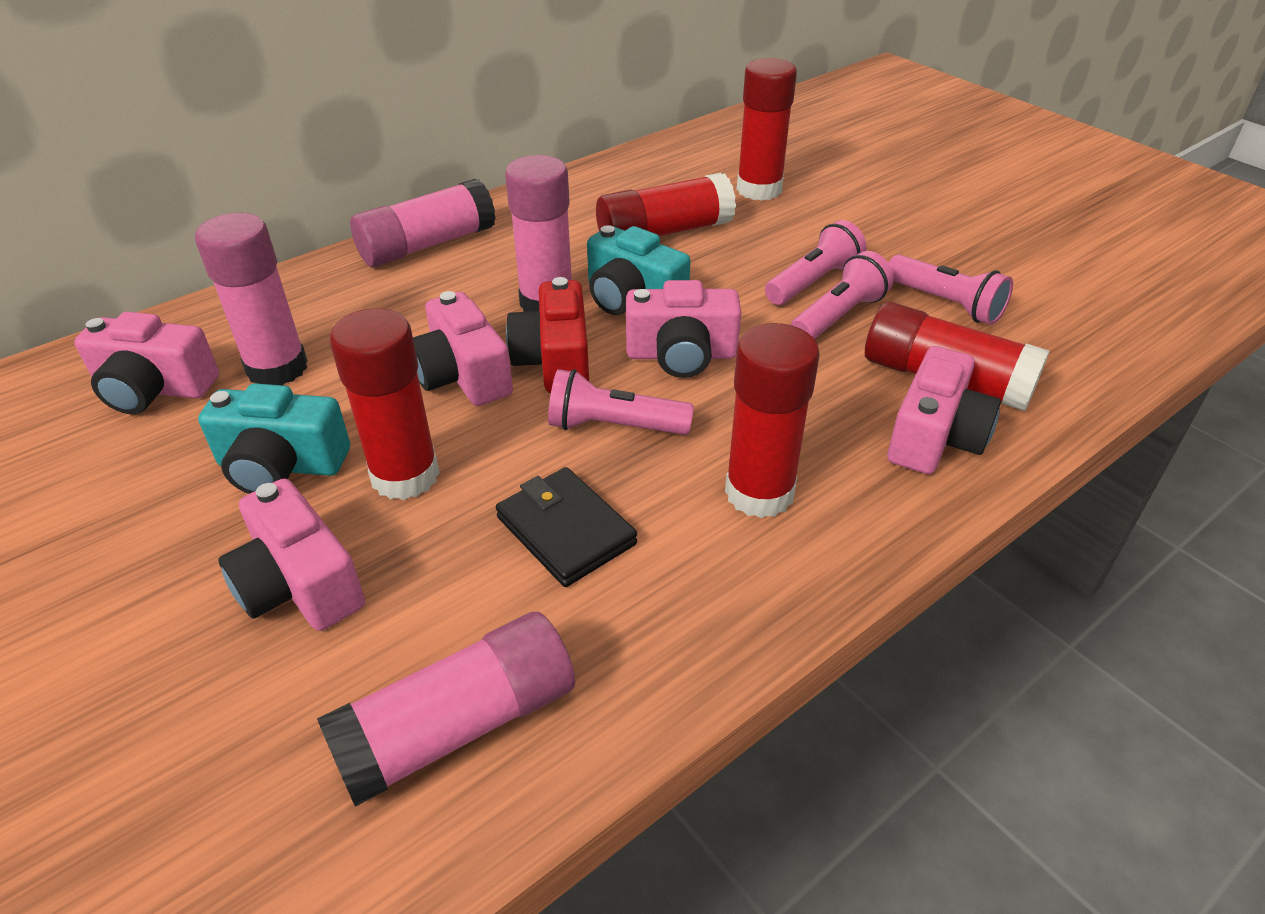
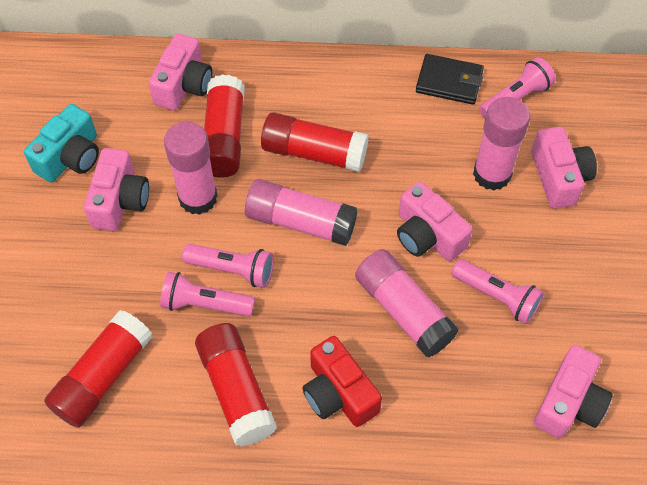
red glue stick: 5 -> 4
turquoise camera: 2 -> 1

